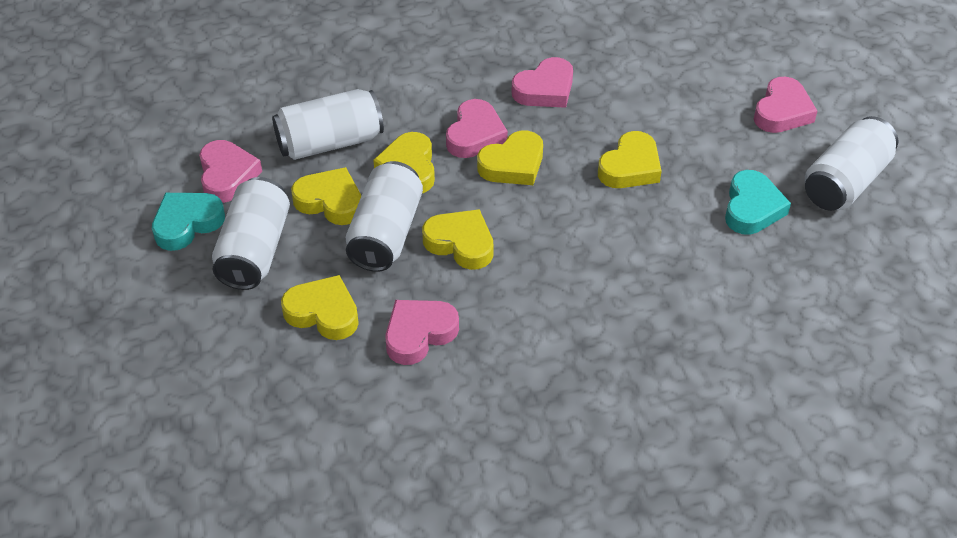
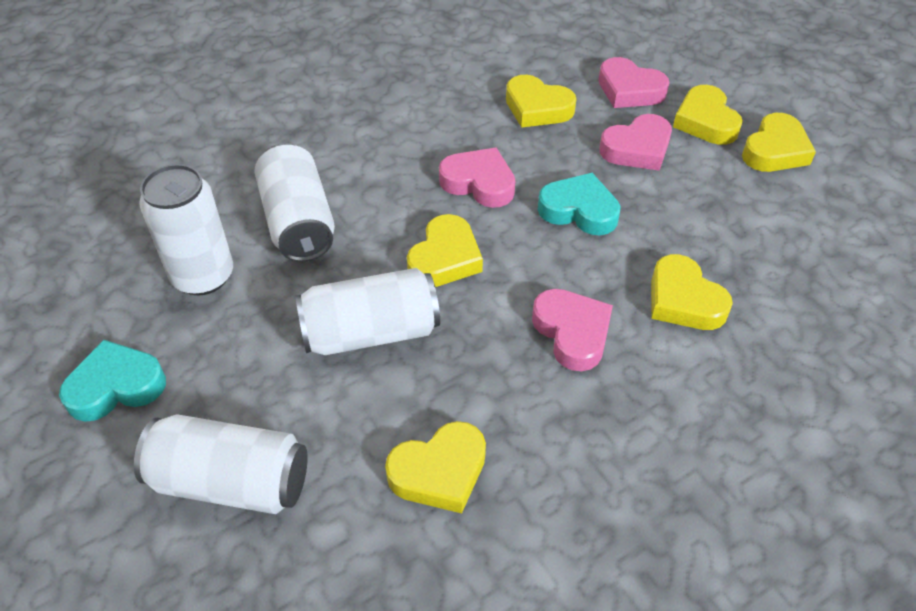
pink heart: 5 -> 4

